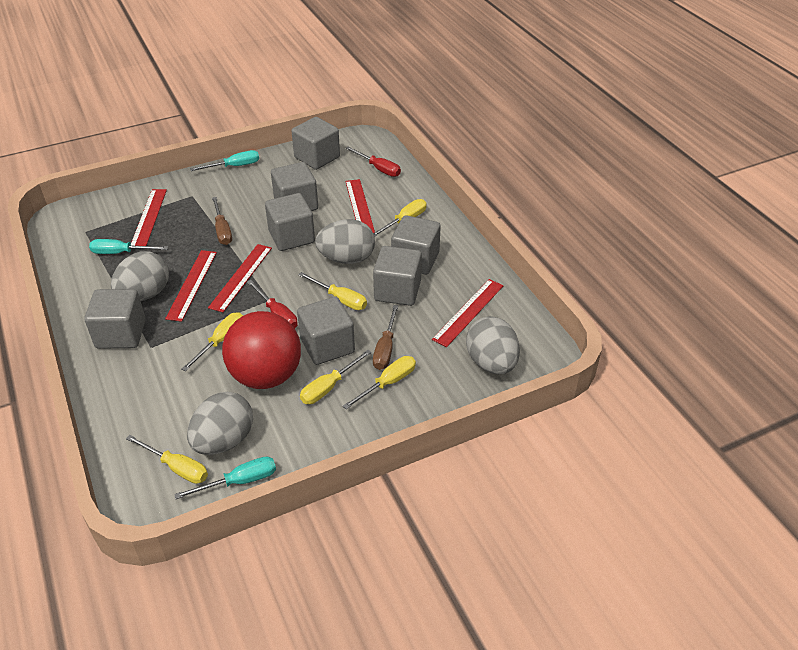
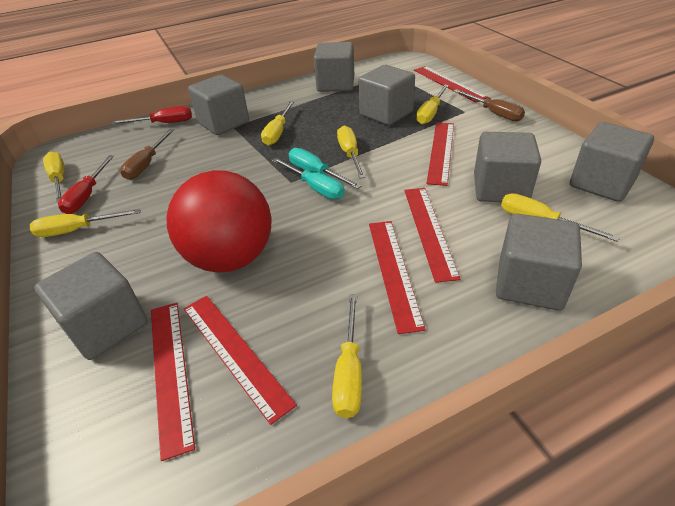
grey egg: 4 -> 0
red ruler: 5 -> 6
turquoise screwdriver: 3 -> 2
yellow screwdriver: 6 -> 7

